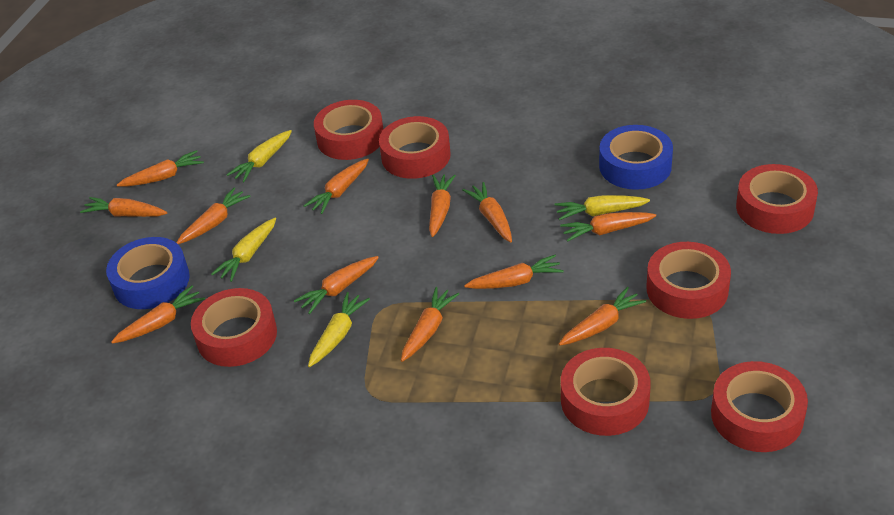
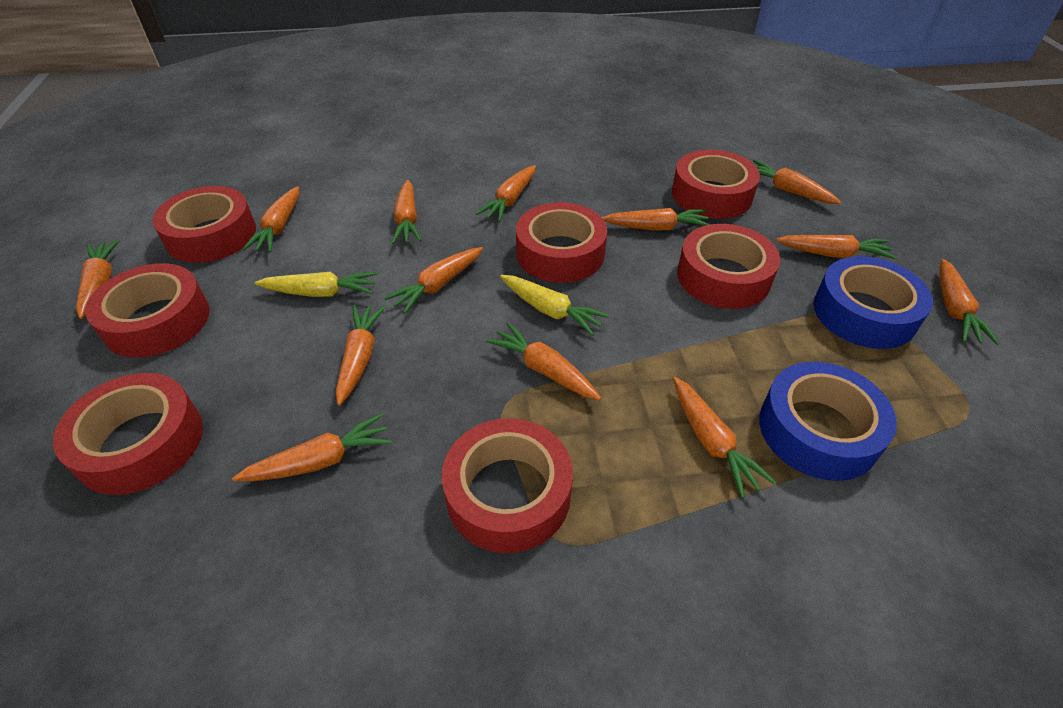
orange carrot: 12 -> 13
yellow carrot: 4 -> 2

